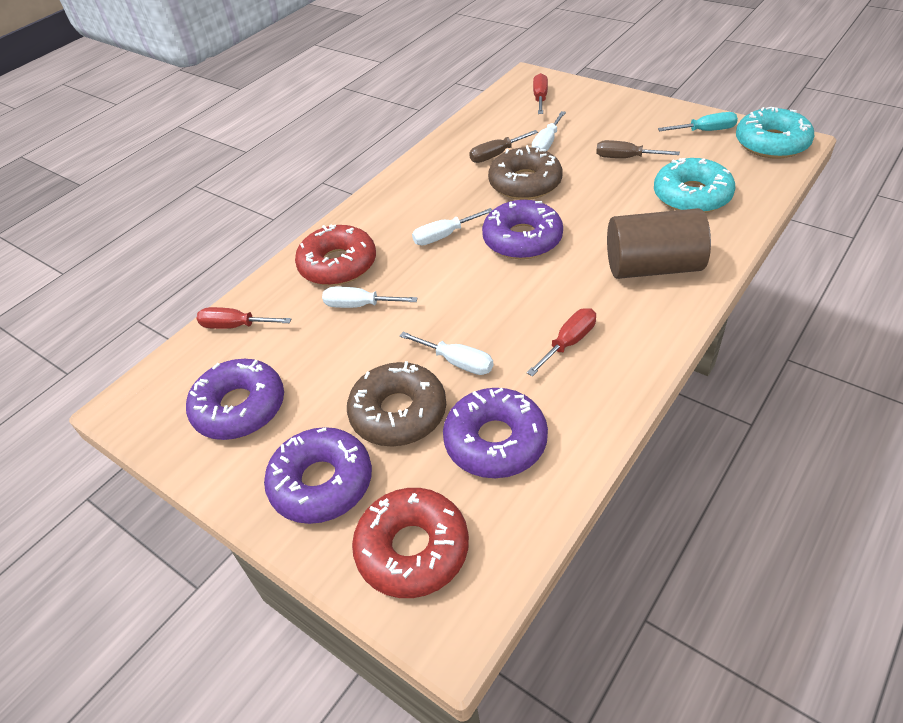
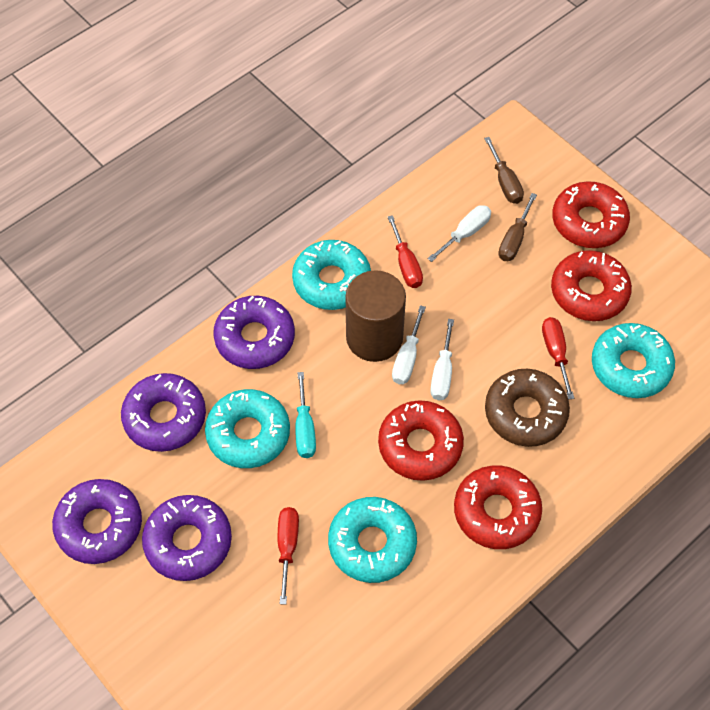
brown donut: 2 -> 1
red donut: 2 -> 4
turquoise donut: 2 -> 4
white screwdriver: 4 -> 3

